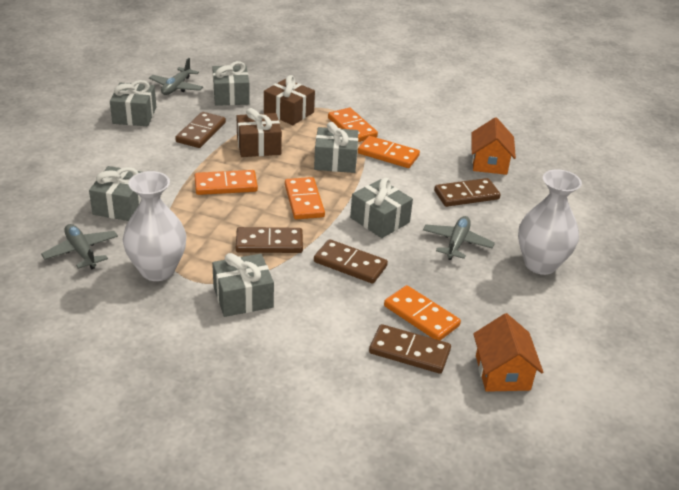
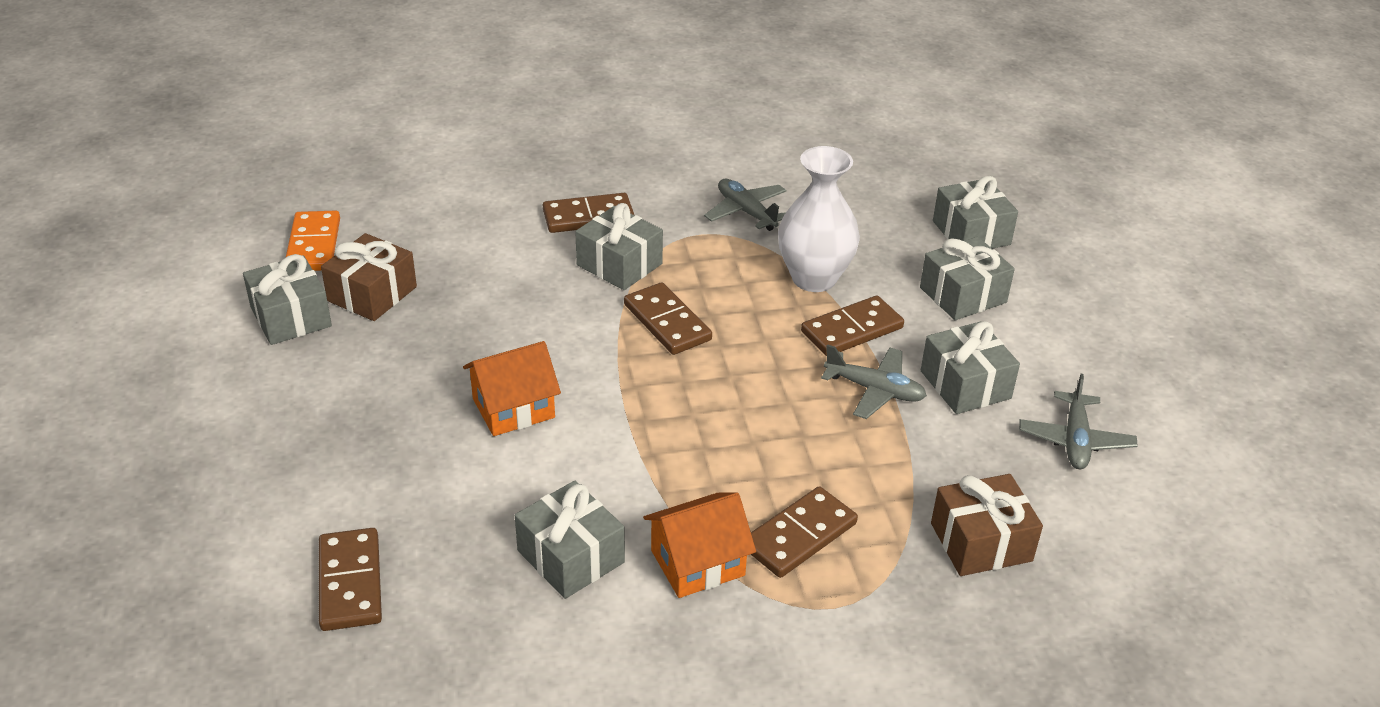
orange domino: 5 -> 1
white vase: 2 -> 1

